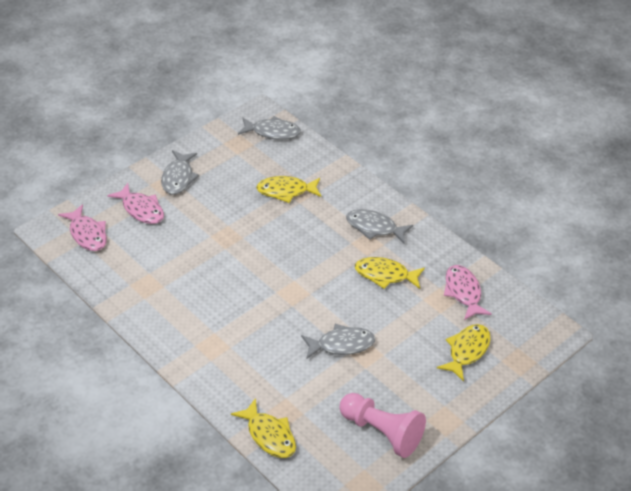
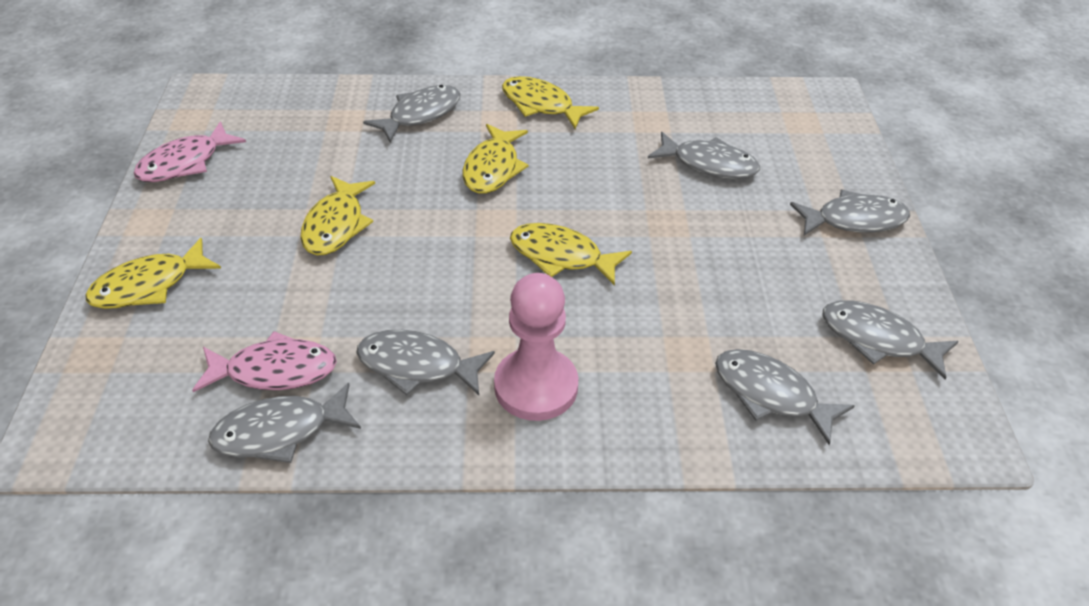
grey fish: 4 -> 7
pink fish: 3 -> 2
yellow fish: 4 -> 5

